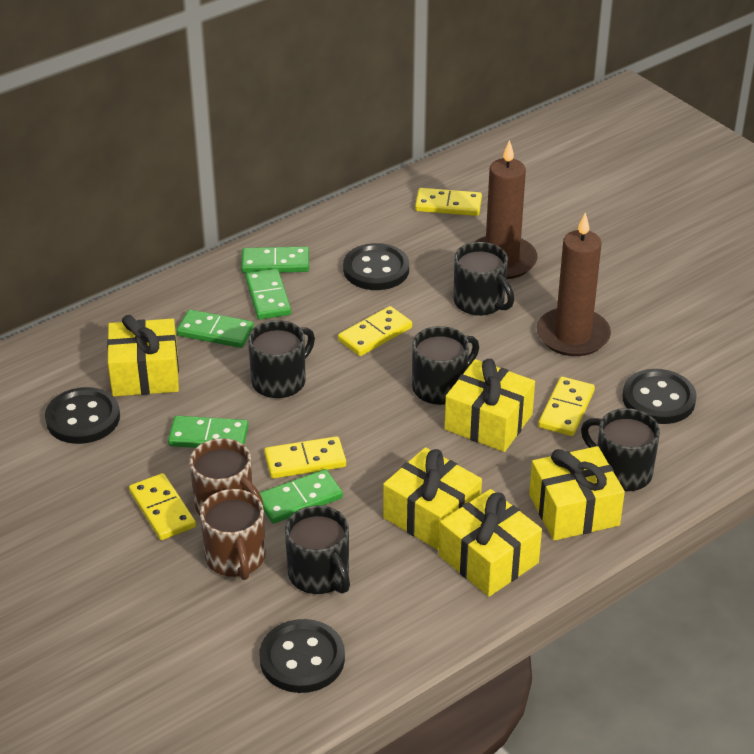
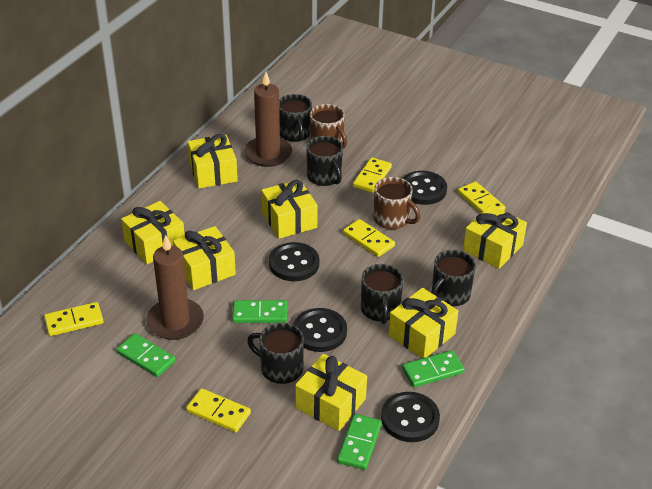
green domino: 5 -> 4
yellow gift: 5 -> 7

